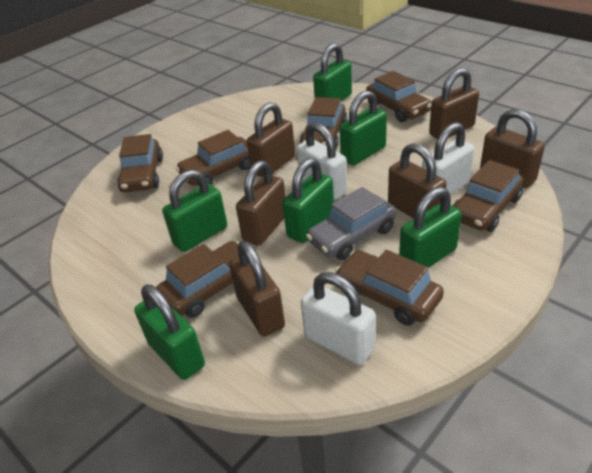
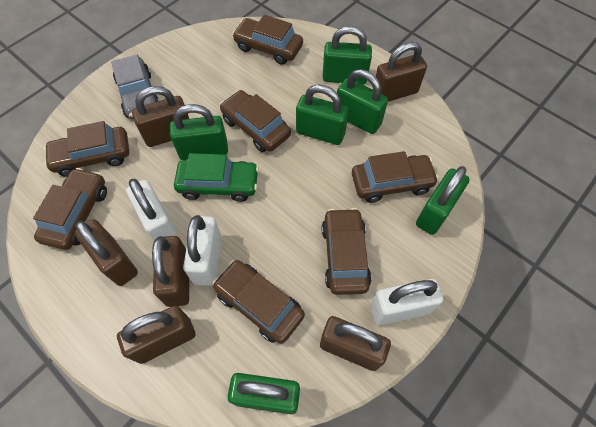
green car: 0 -> 1

